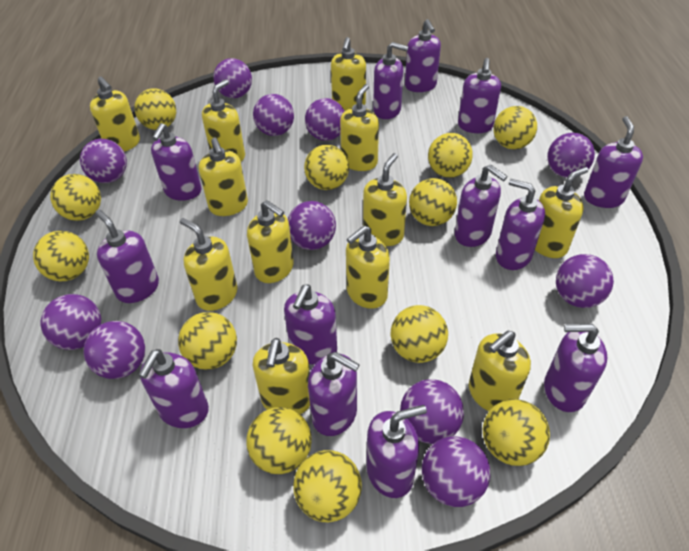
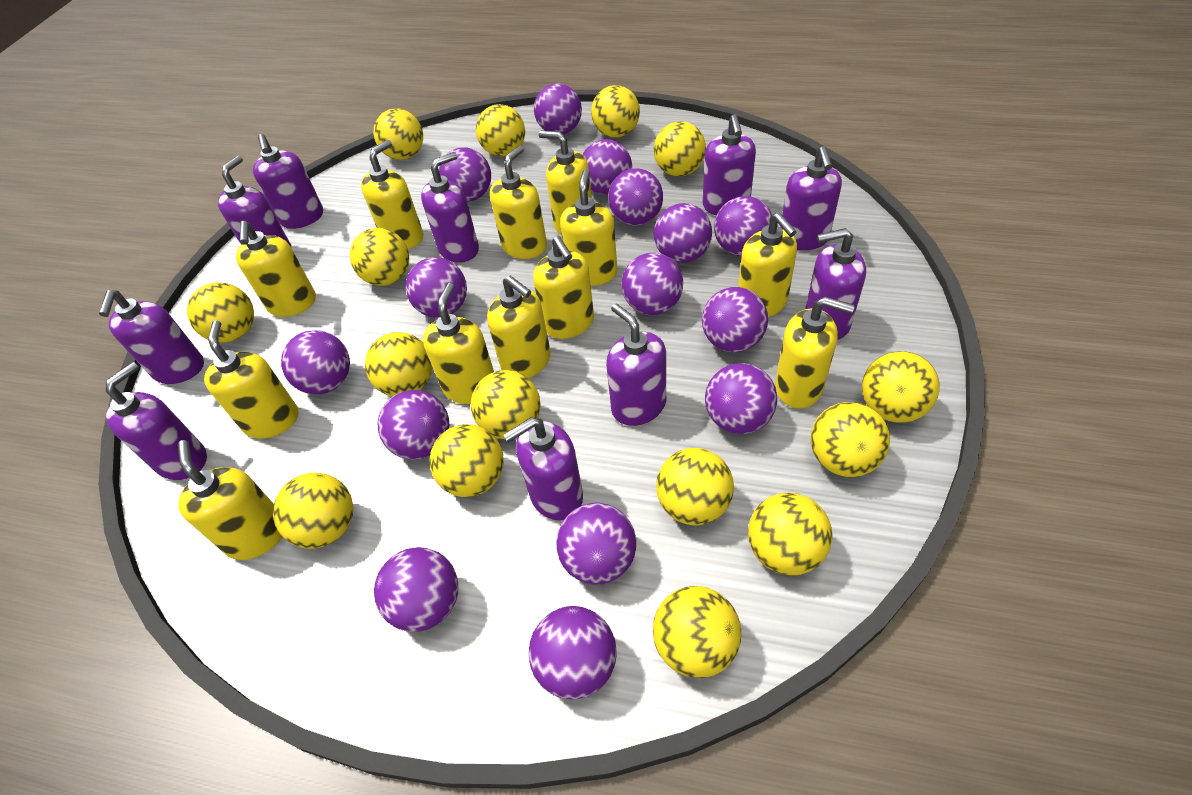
purple ball: 11 -> 15
purple soap dispenser: 13 -> 10
yellow ball: 12 -> 15

